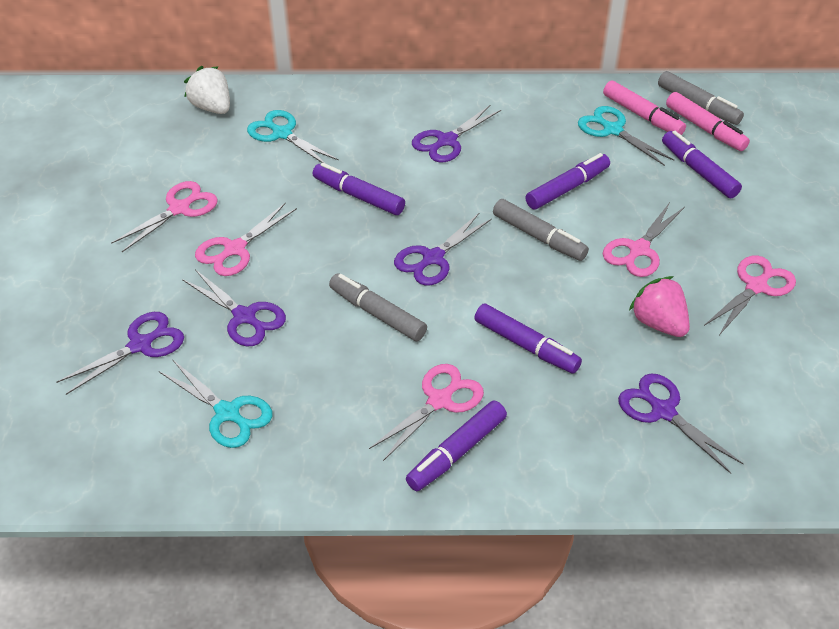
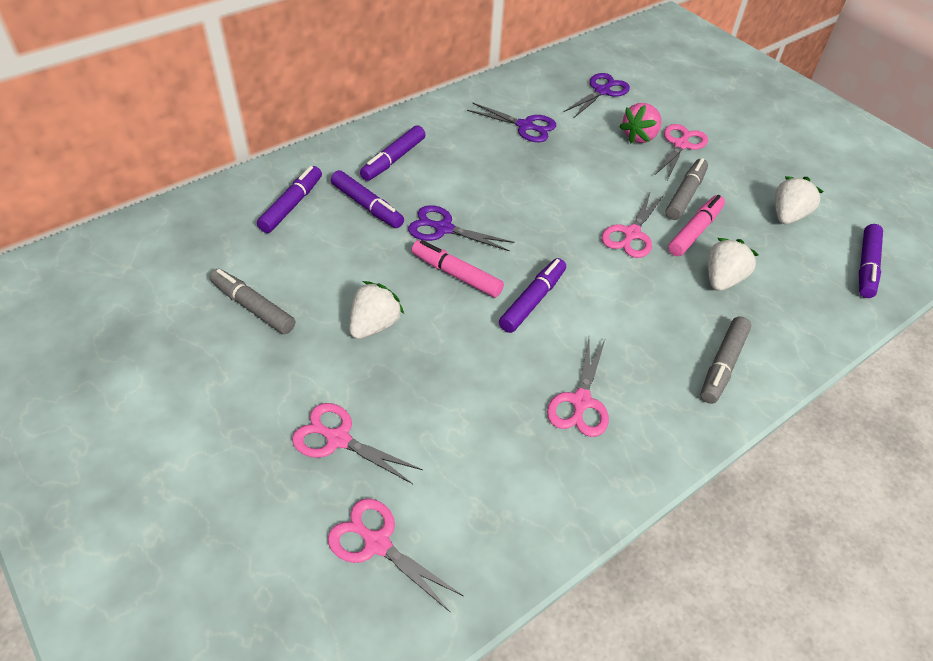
purple scissors: 5 -> 3
turquoise scissors: 3 -> 0
white strawberry: 1 -> 3

